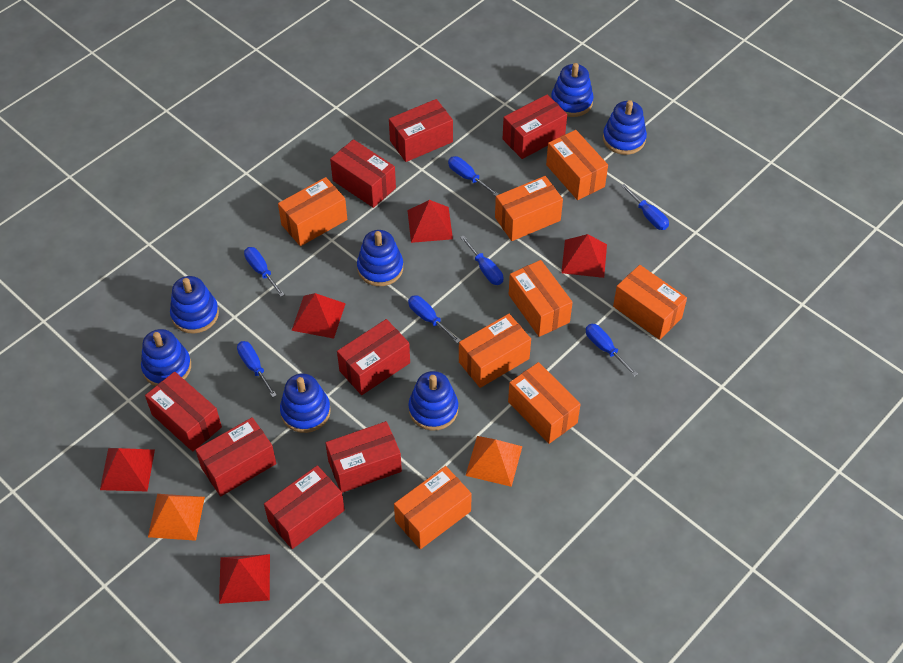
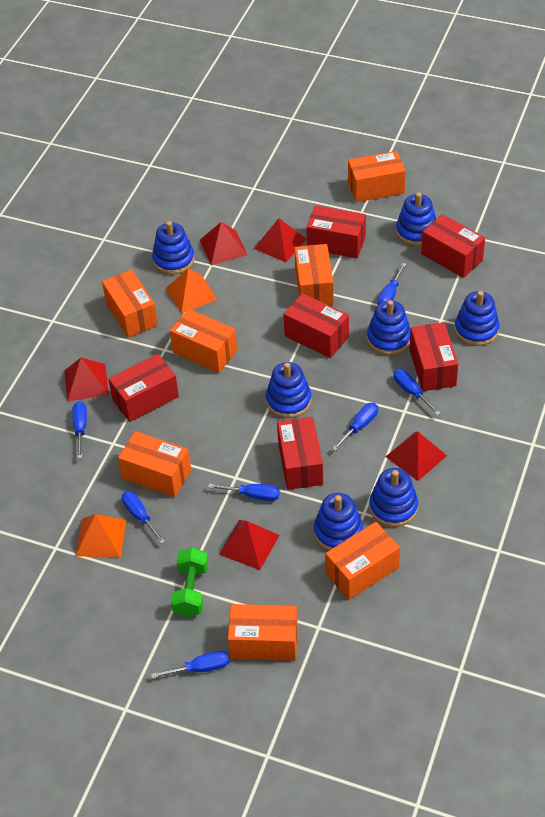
green dumbbell: 0 -> 1
orange box: 8 -> 7
red box: 8 -> 6

